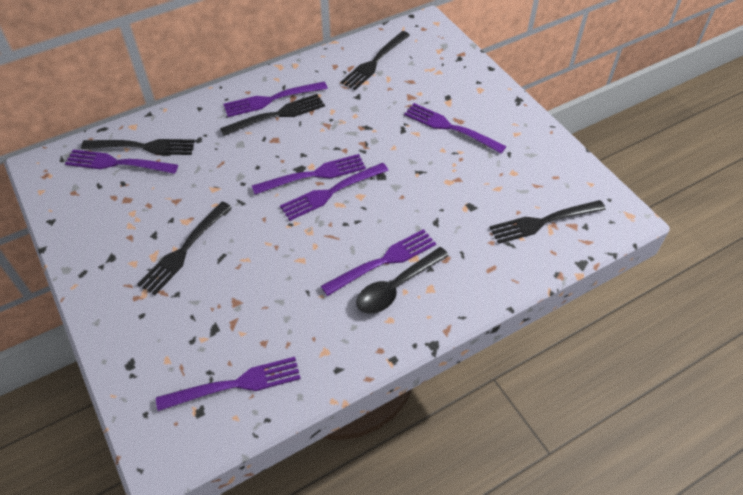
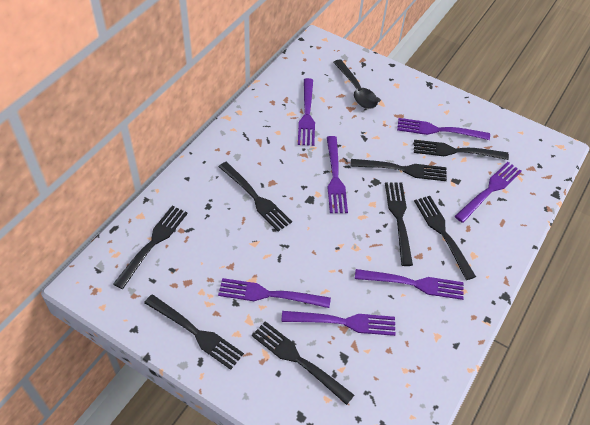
black fork: 5 -> 8

